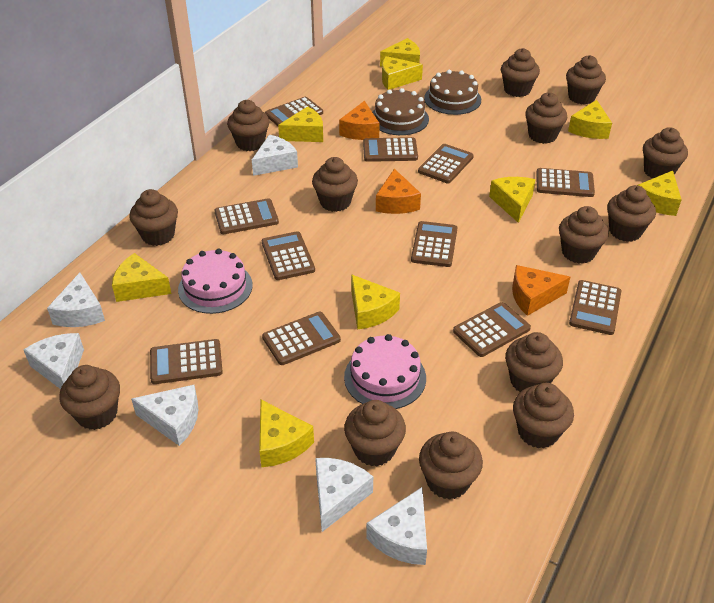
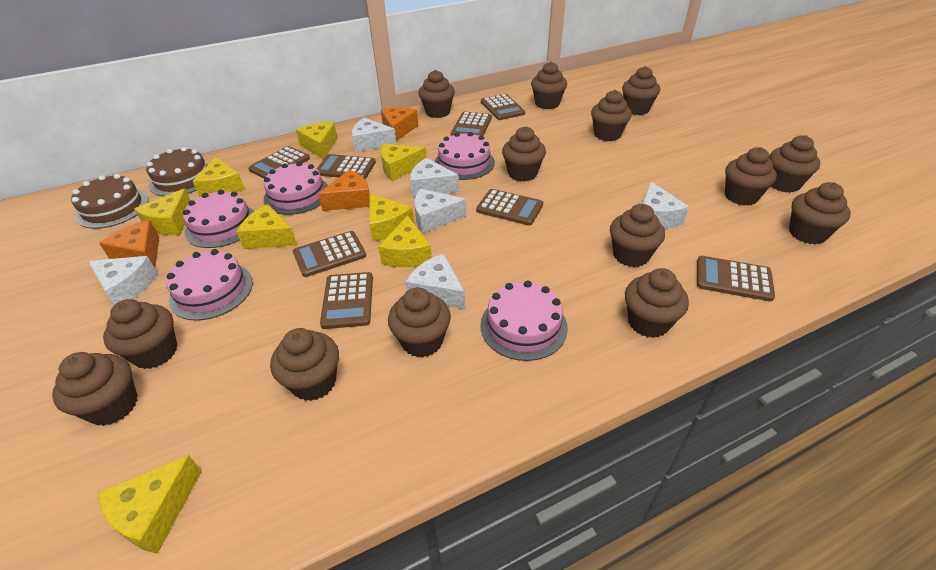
brown calculator: 11 -> 8
pink cake: 2 -> 5
yellow cheese: 9 -> 8

